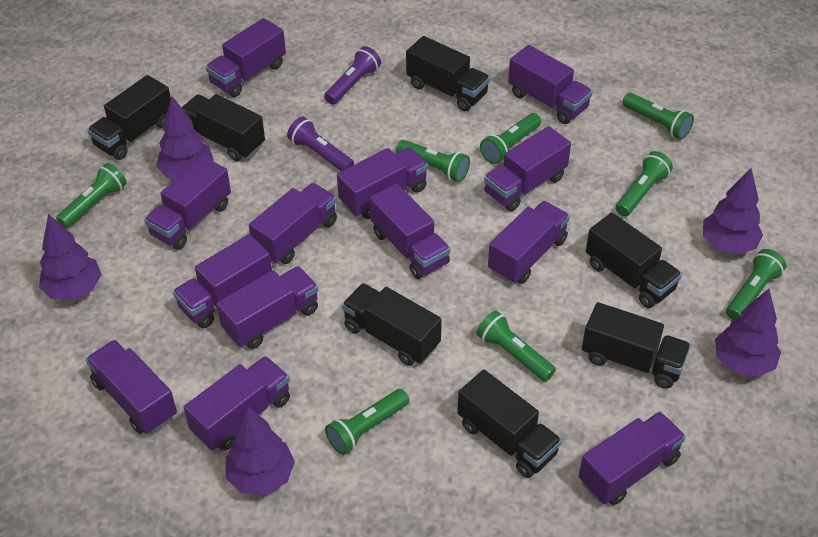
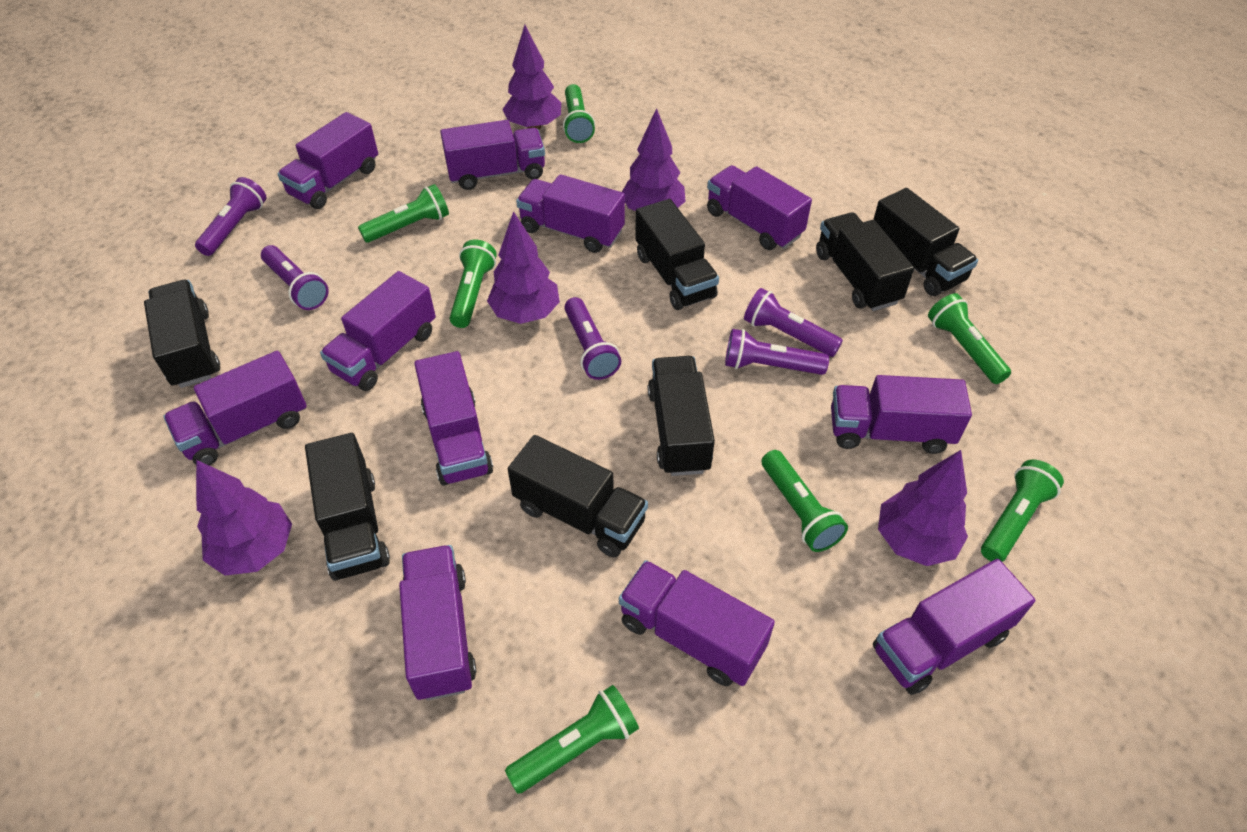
green flashlight: 8 -> 7
purple flashlight: 2 -> 5
purple truck: 13 -> 11

